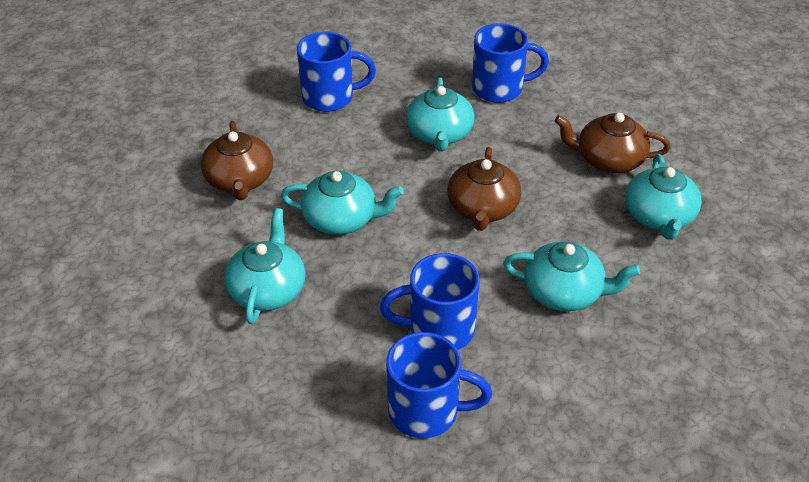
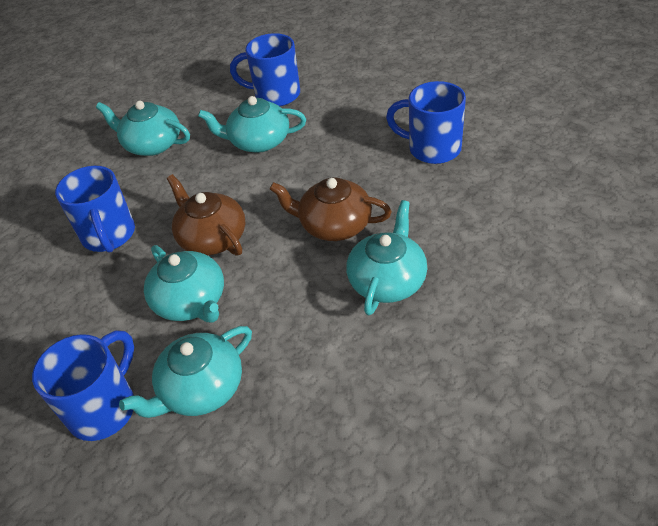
brown teapot: 3 -> 2

